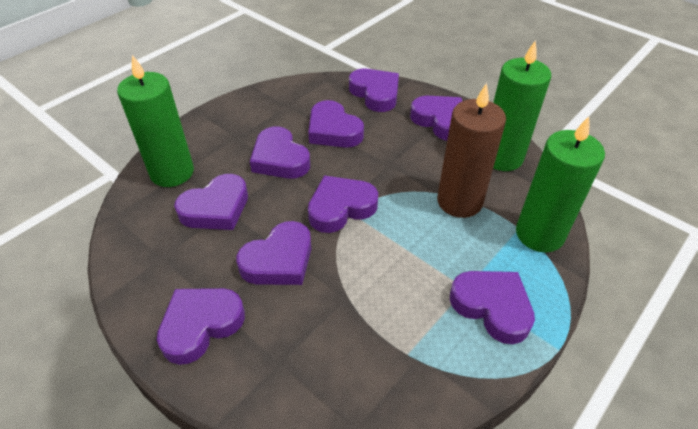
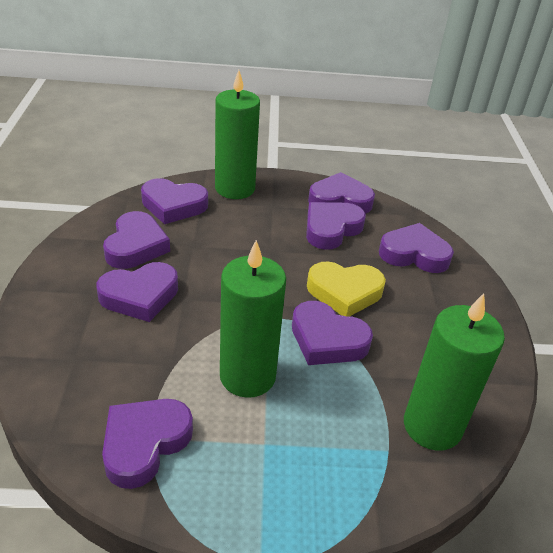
brown candle: 1 -> 0
purple heart: 9 -> 8
yellow heart: 0 -> 1

